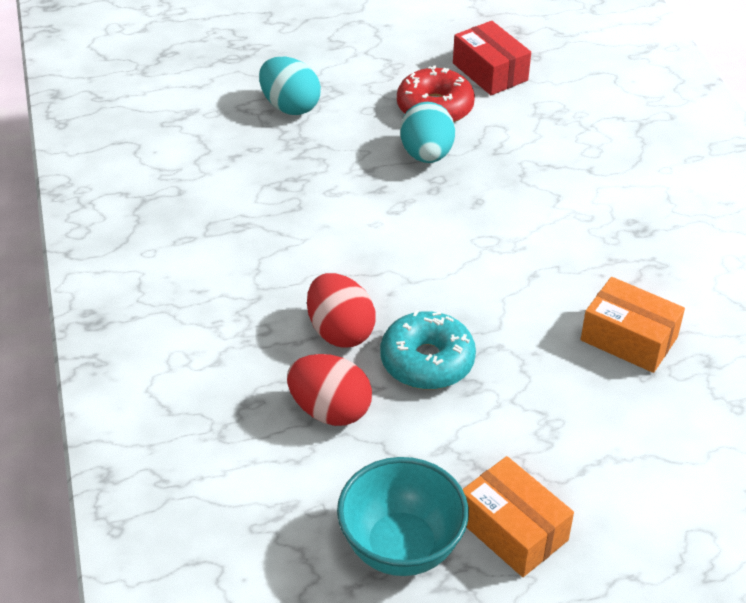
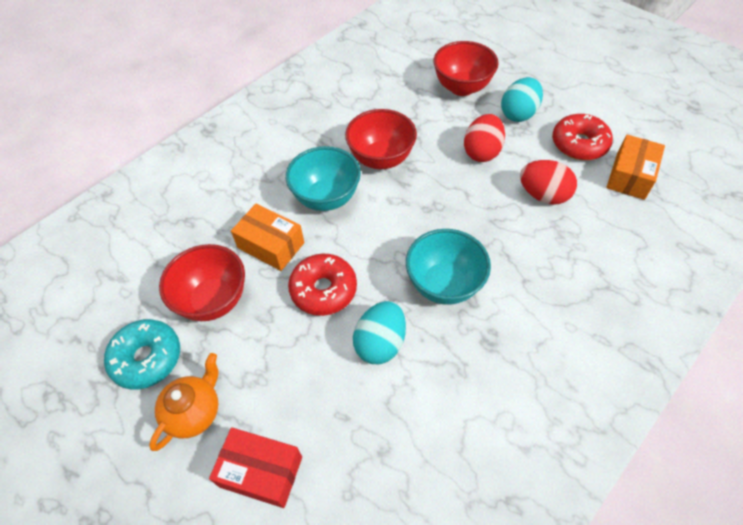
orange teapot: 0 -> 1
red bowl: 0 -> 3
red donut: 1 -> 2
turquoise bowl: 1 -> 2

